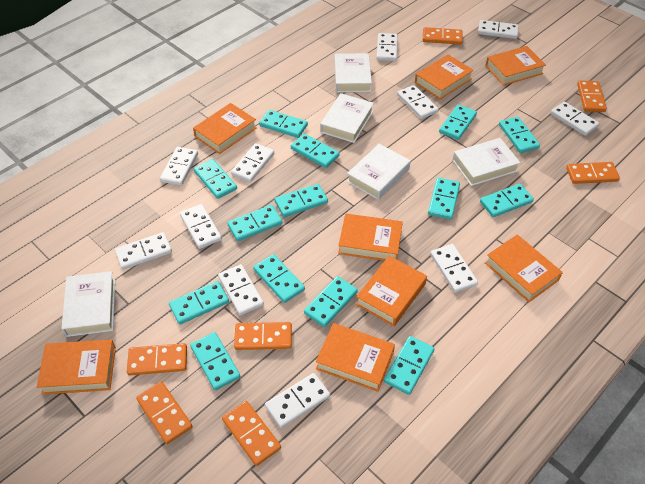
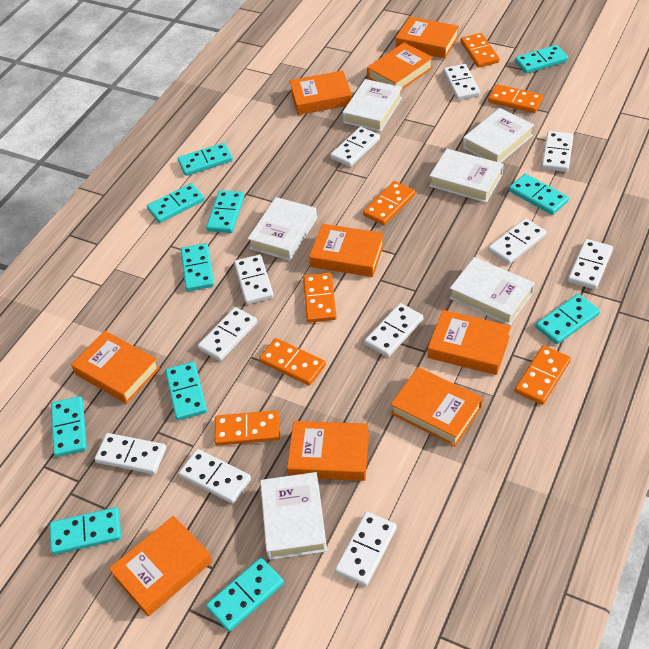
orange book: 8 -> 9
turquoise domino: 14 -> 11
white book: 5 -> 6

